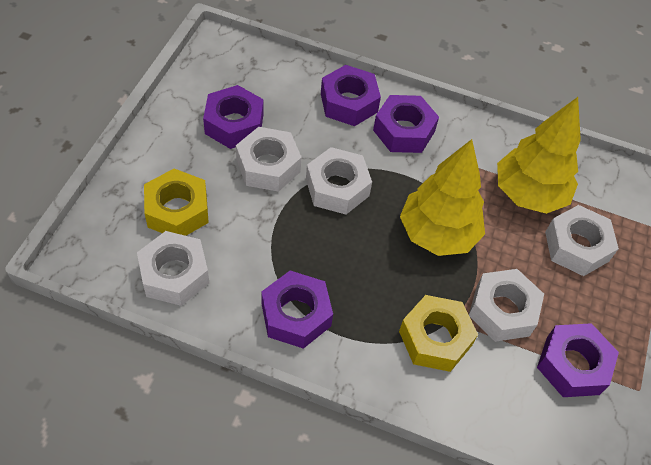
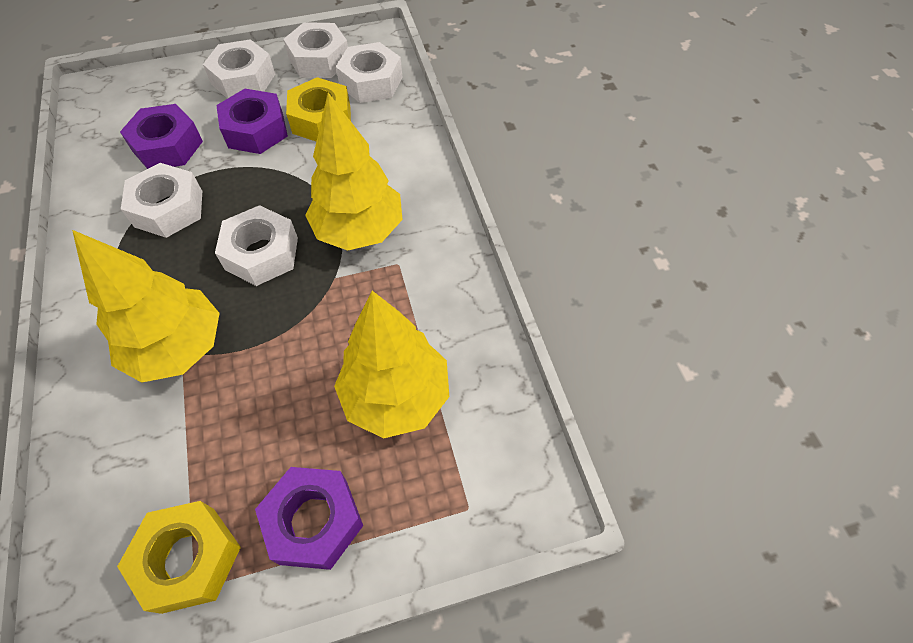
purple nut: 5 -> 3
yellow tree: 2 -> 3

